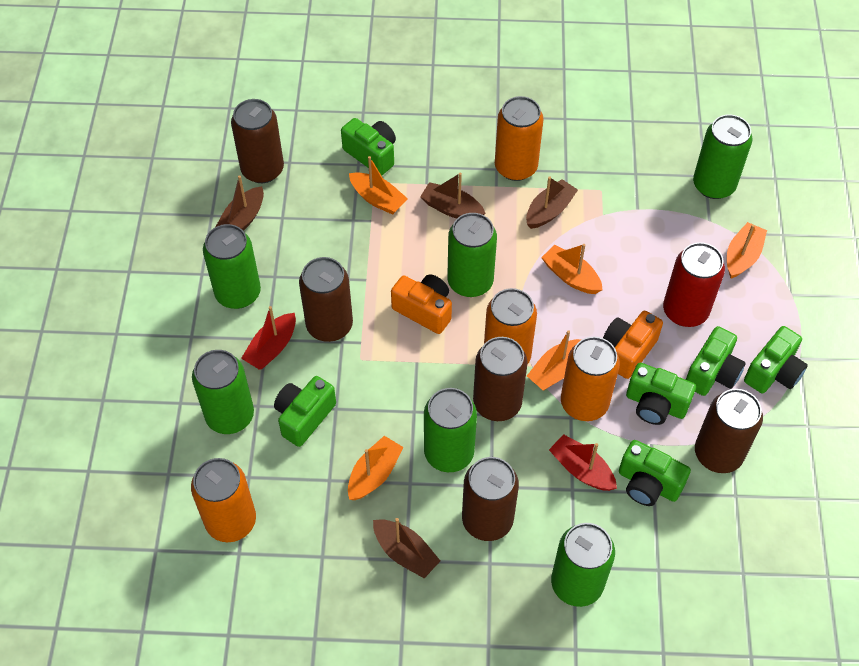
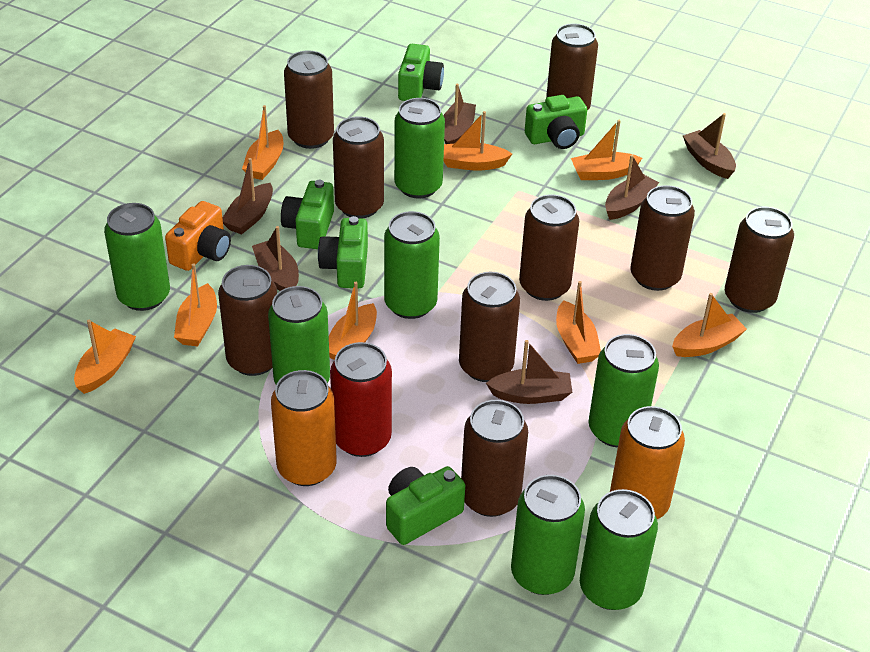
brown boat: 4 -> 6
brown can: 5 -> 9
green camera: 6 -> 5
green can: 6 -> 7
orange boat: 5 -> 8
orange camera: 2 -> 1
orange can: 4 -> 2
red boat: 2 -> 0

